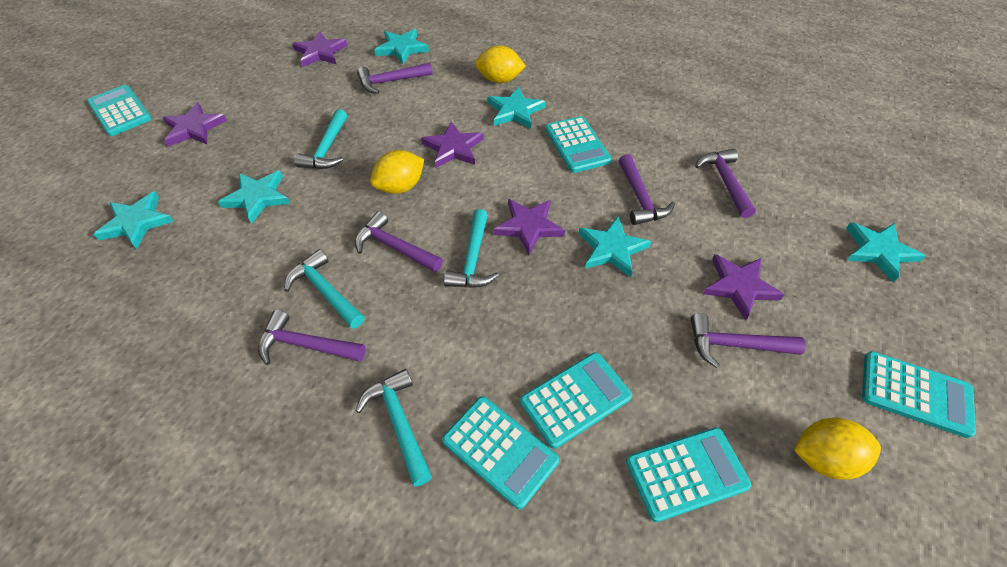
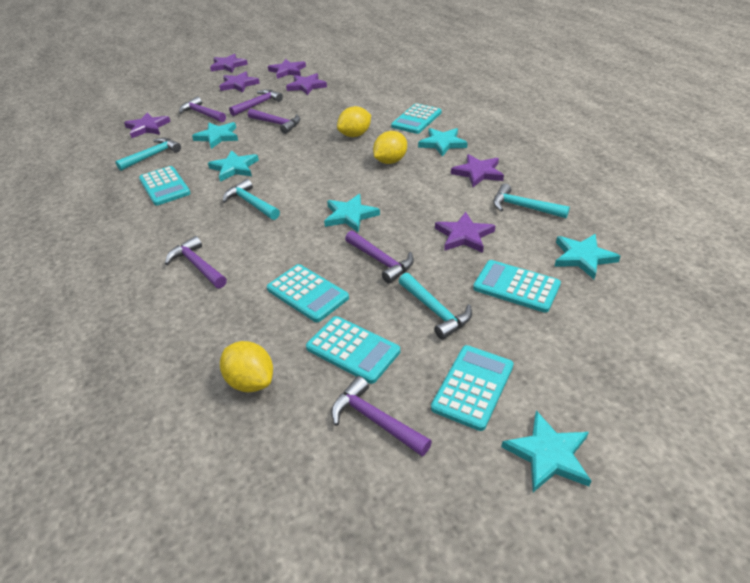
purple star: 5 -> 7

